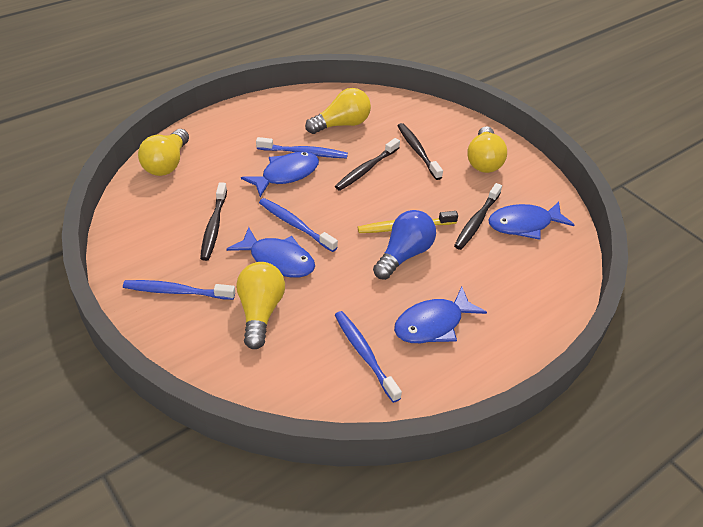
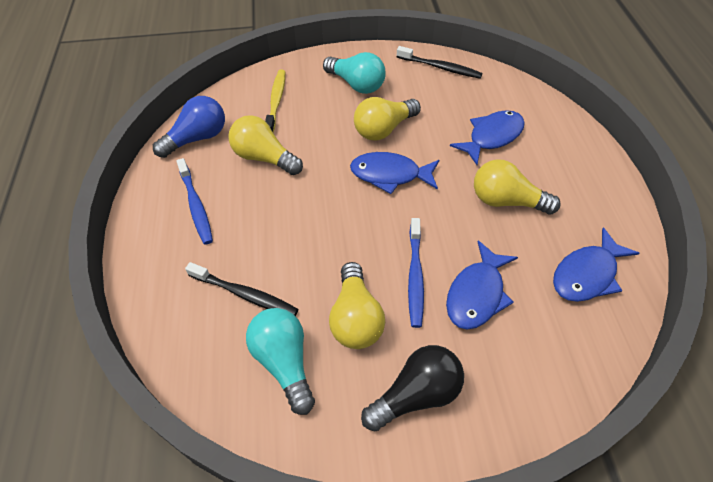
black light bulb: 0 -> 1
black toothbrush: 4 -> 2
blue toothbrush: 4 -> 2
turquoise light bulb: 0 -> 2

